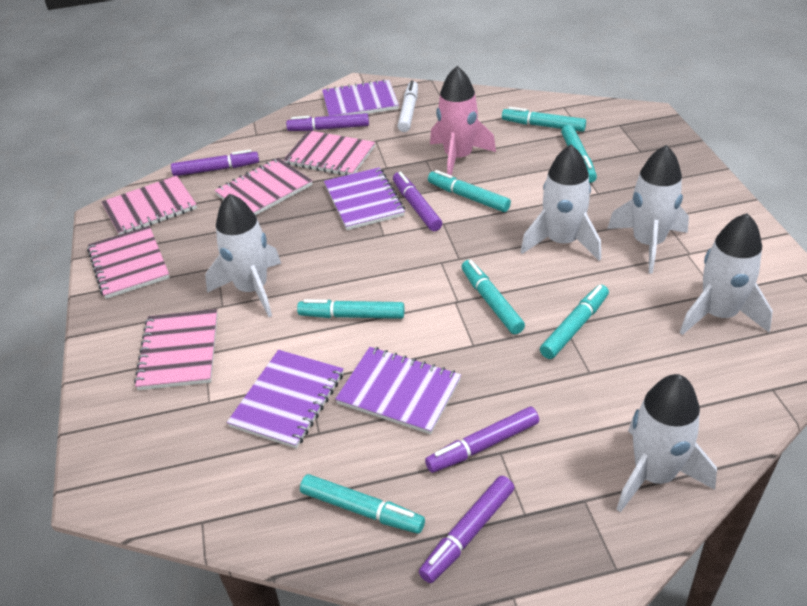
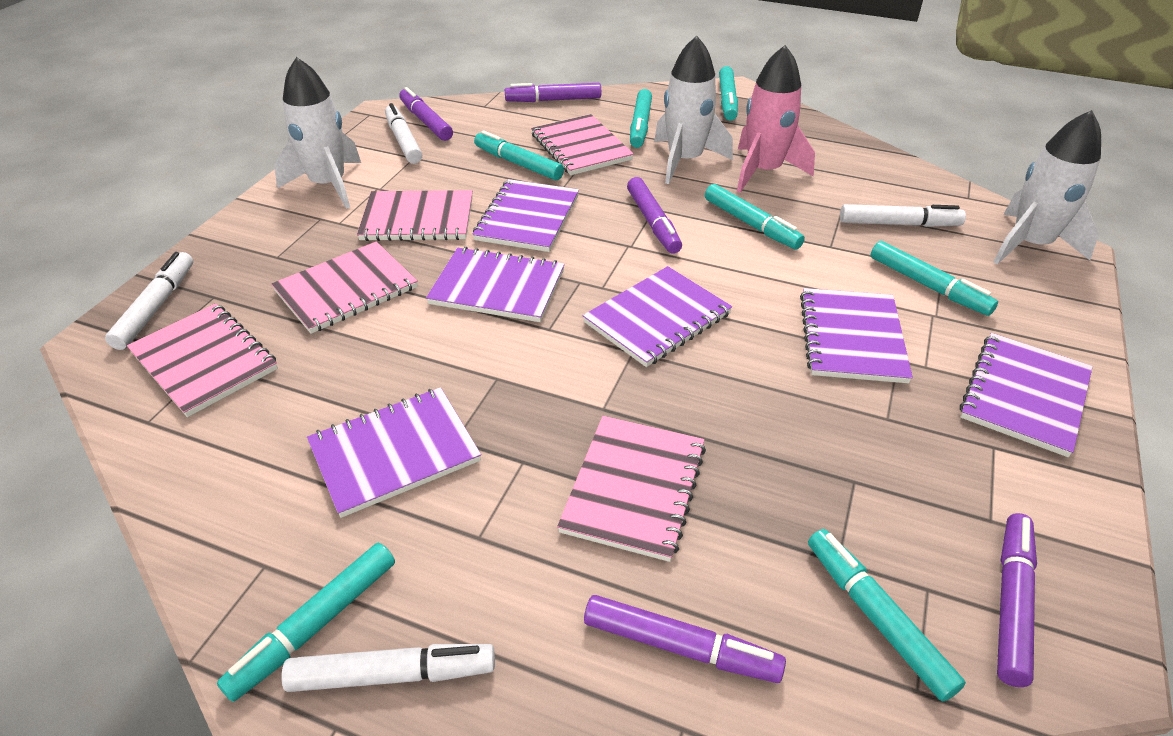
purple notebook: 4 -> 6
white marker: 1 -> 4
white rocket: 5 -> 3

